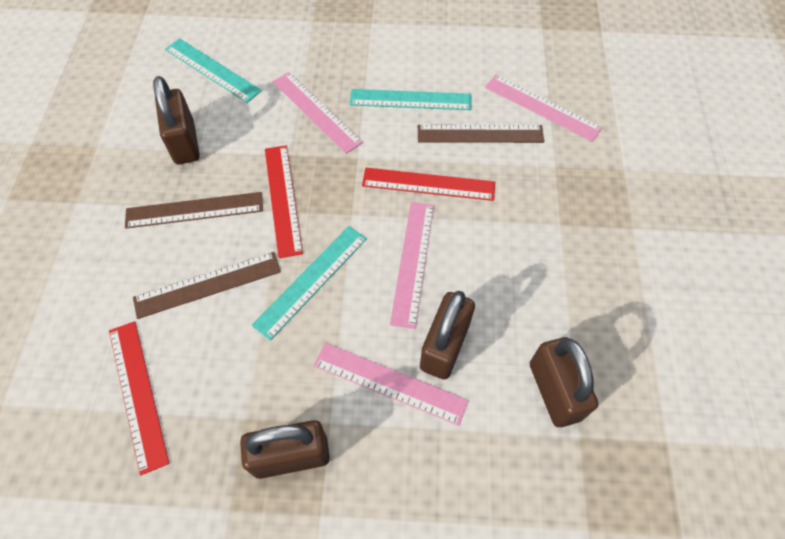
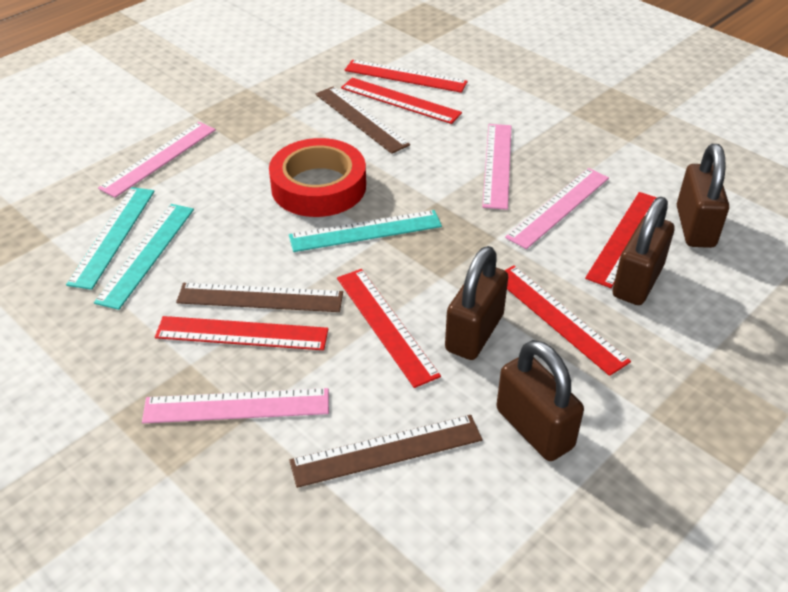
red ruler: 3 -> 6
red tape: 0 -> 1

